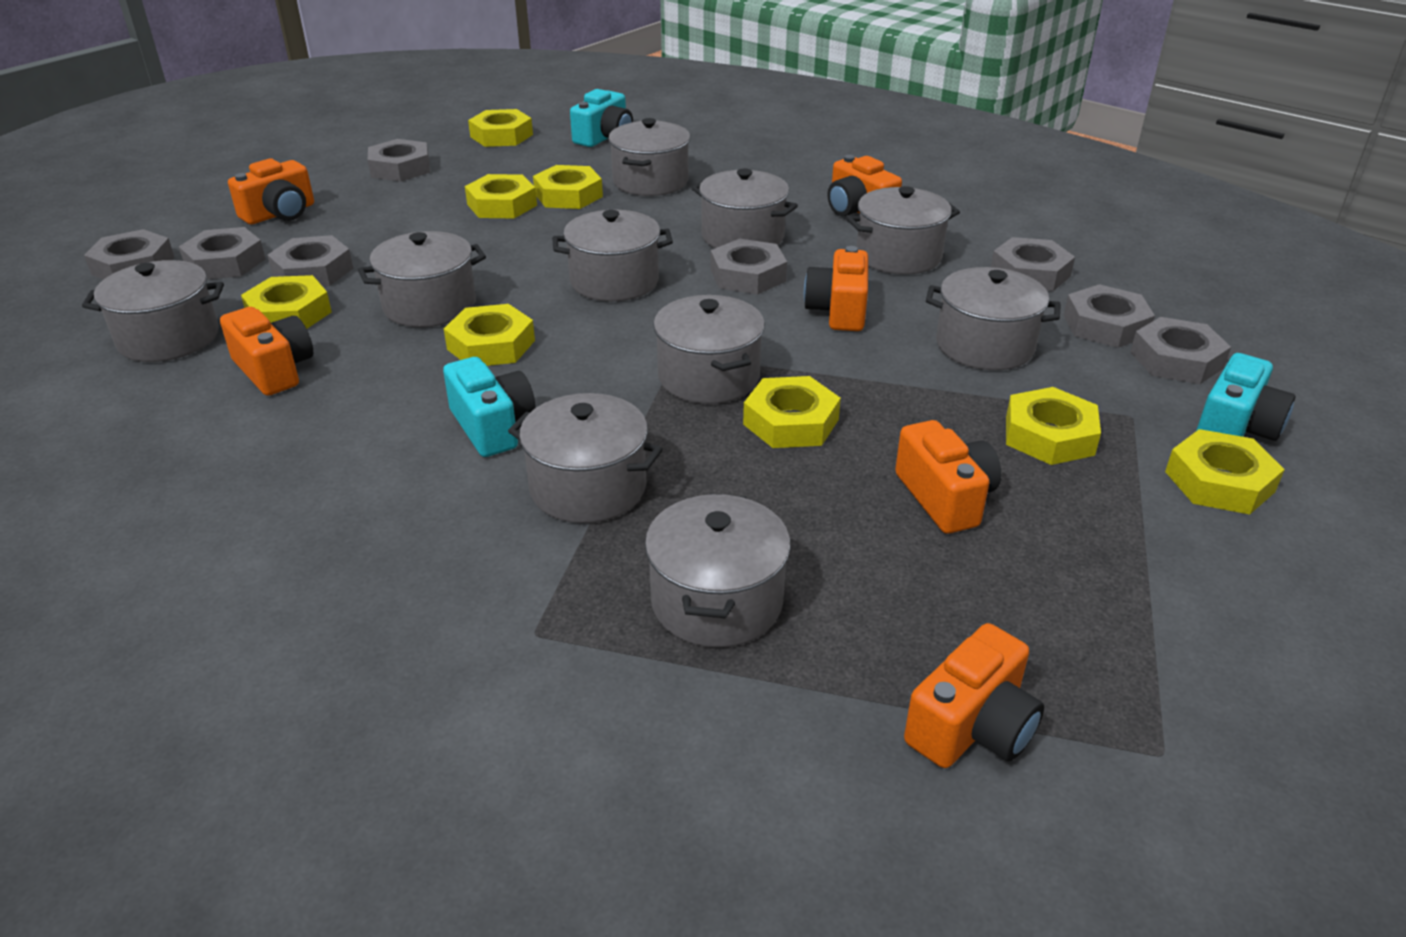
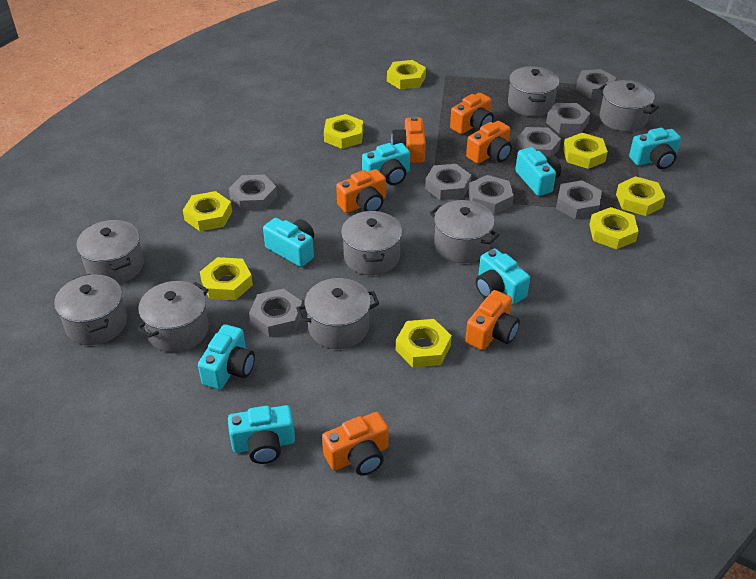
grey pot: 10 -> 8
turquoise camera: 3 -> 7

